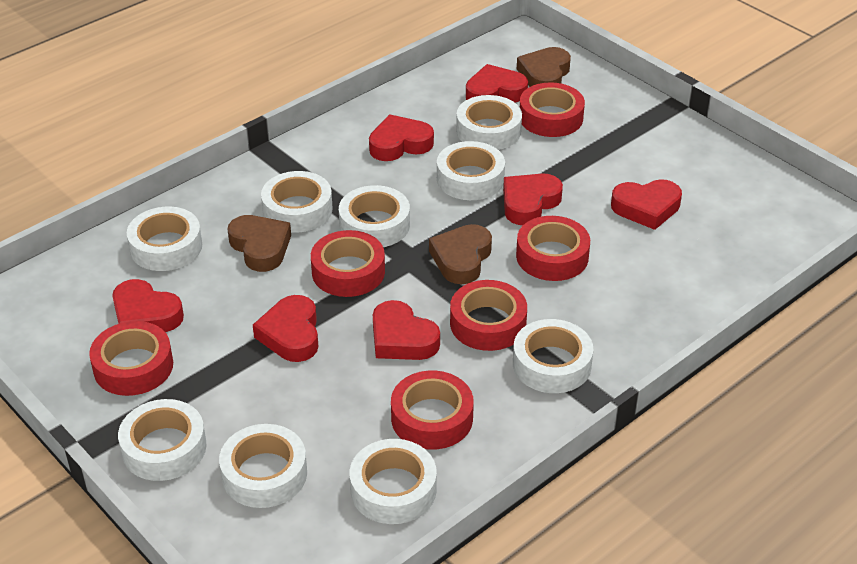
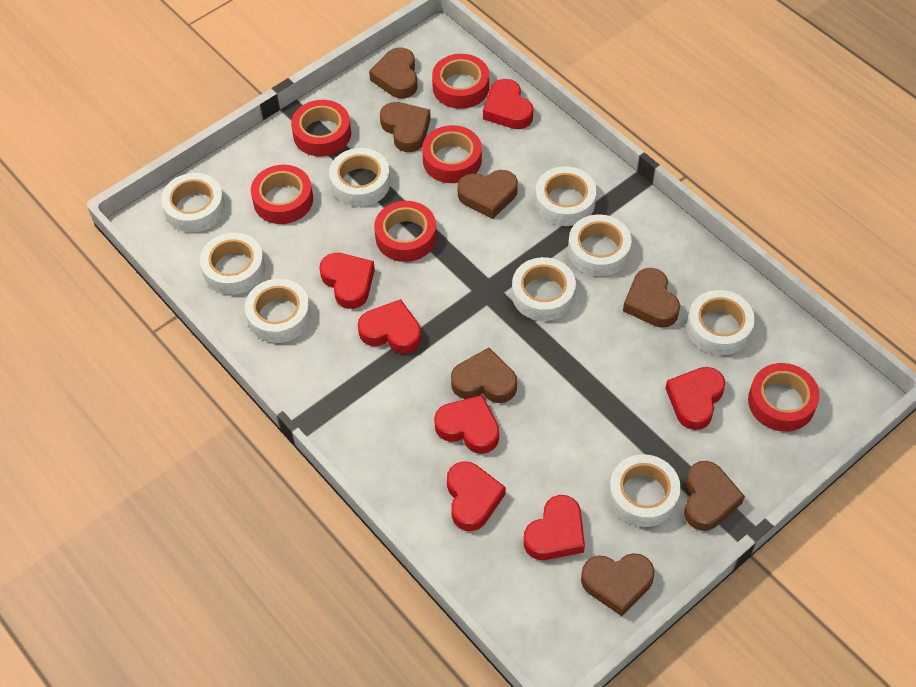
brown heart: 3 -> 7

